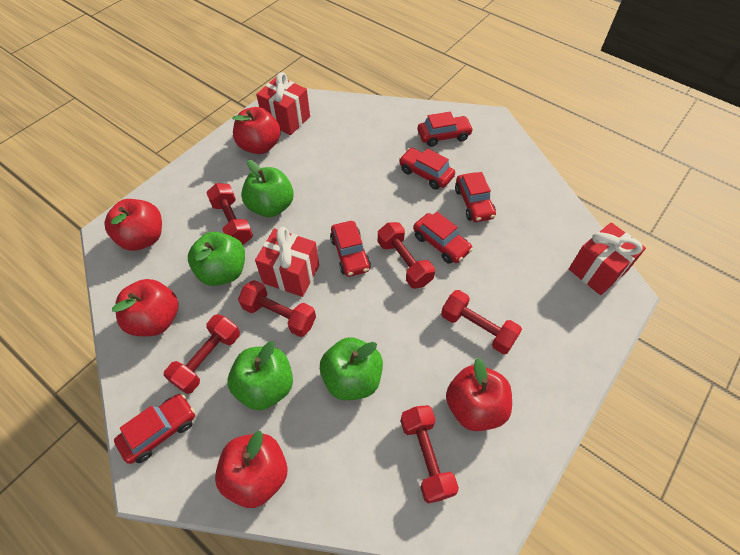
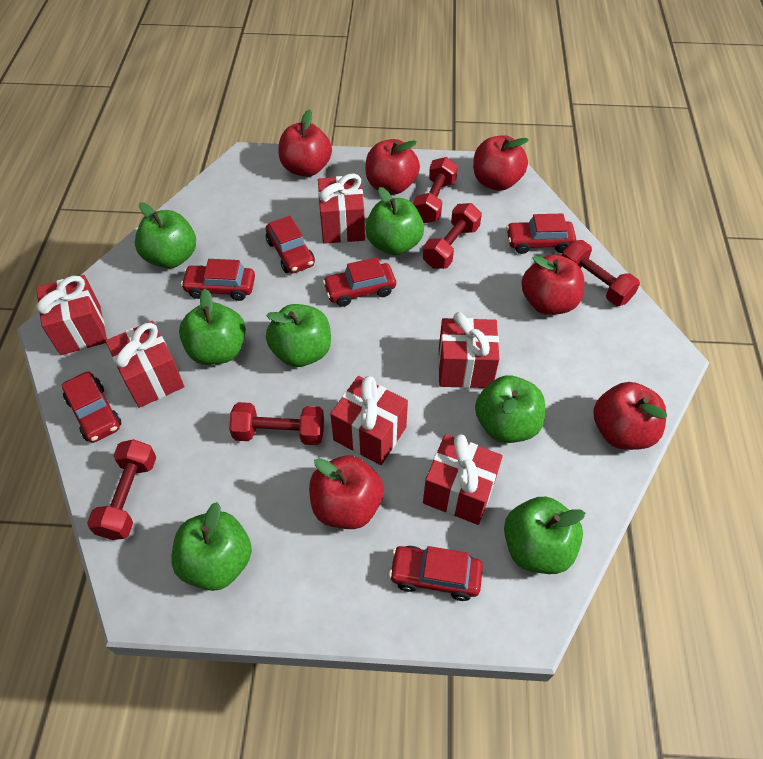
green apple: 4 -> 7
red apple: 5 -> 6
red dumbbell: 6 -> 5
red gift: 3 -> 6

